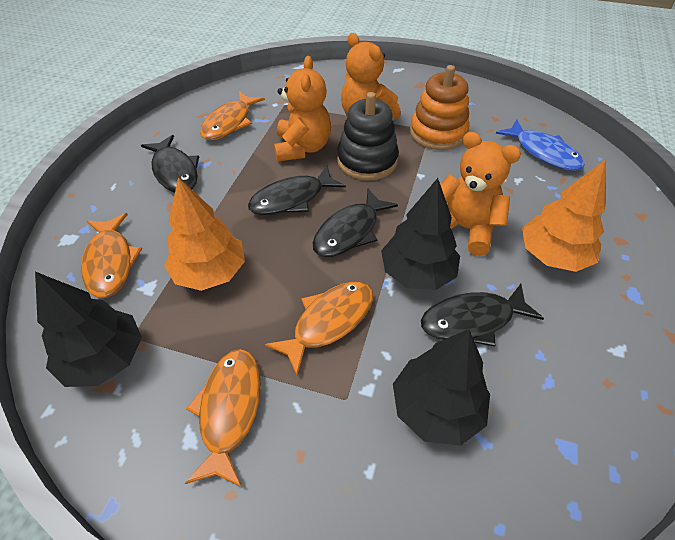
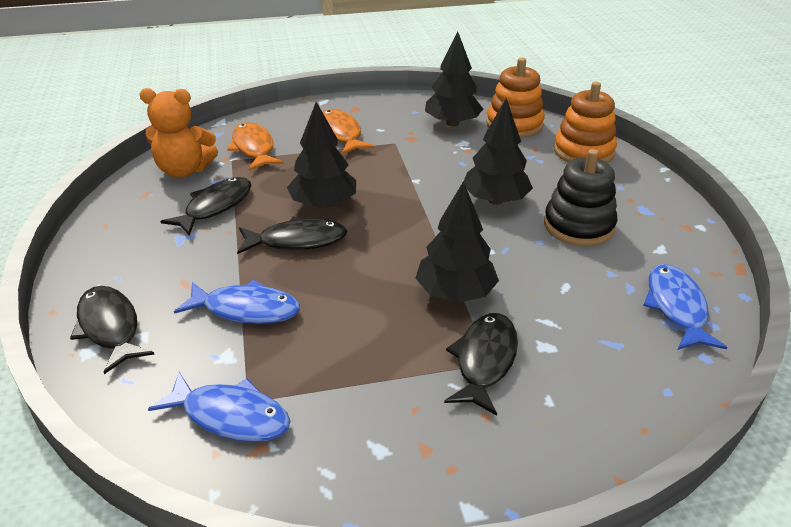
black tree: 3 -> 4
blue fish: 1 -> 3
orange fish: 4 -> 2
orange stacking toy: 1 -> 2
orange teddy bear: 3 -> 1
orange tree: 2 -> 0

